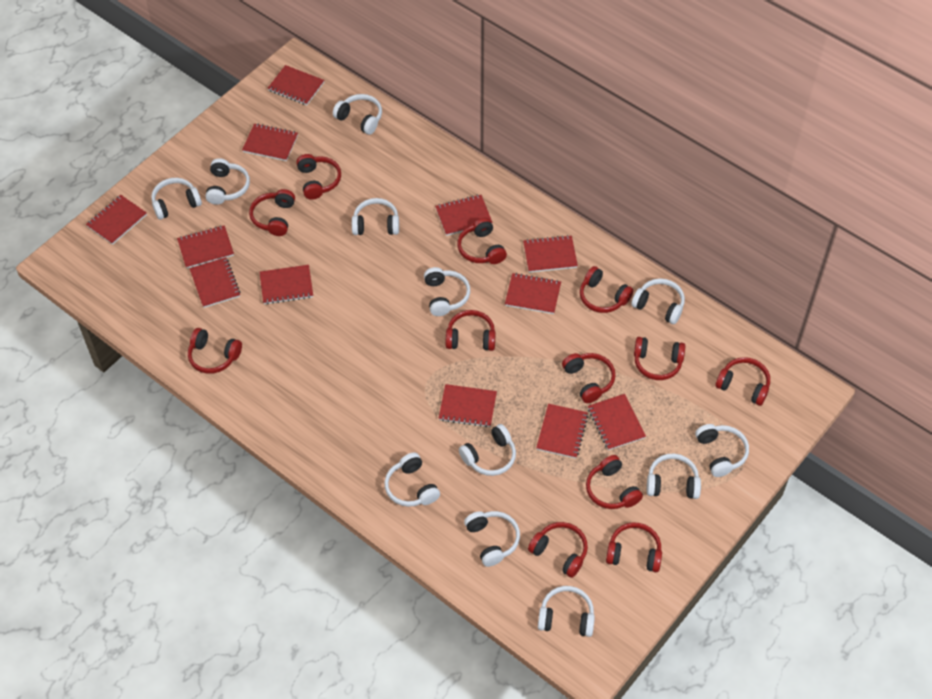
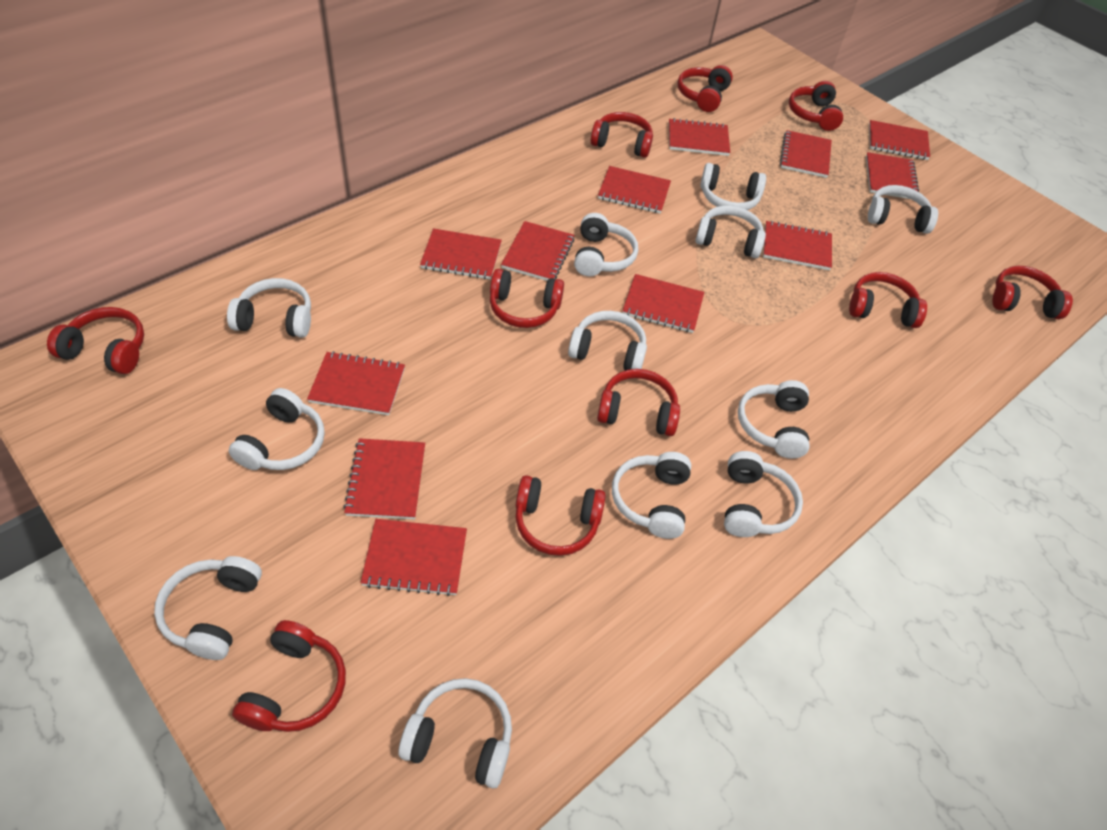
red headphones: 12 -> 10

